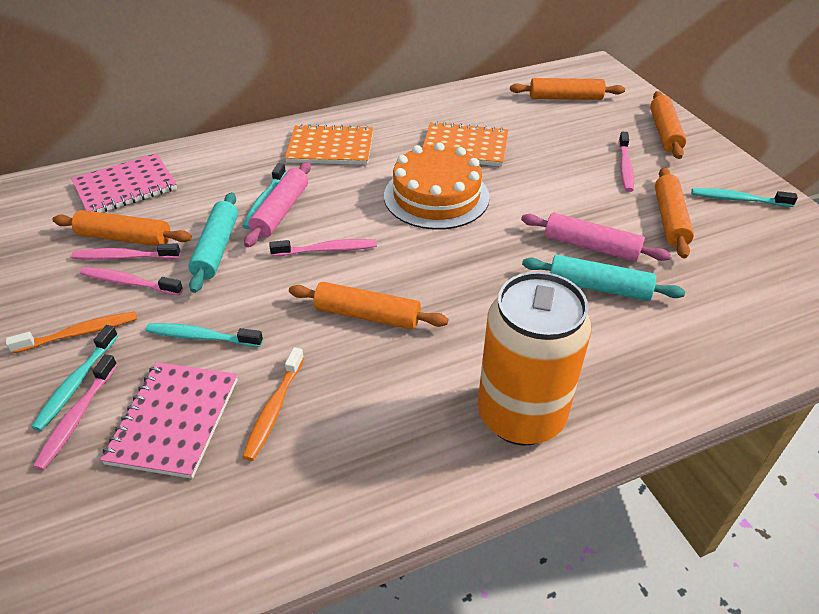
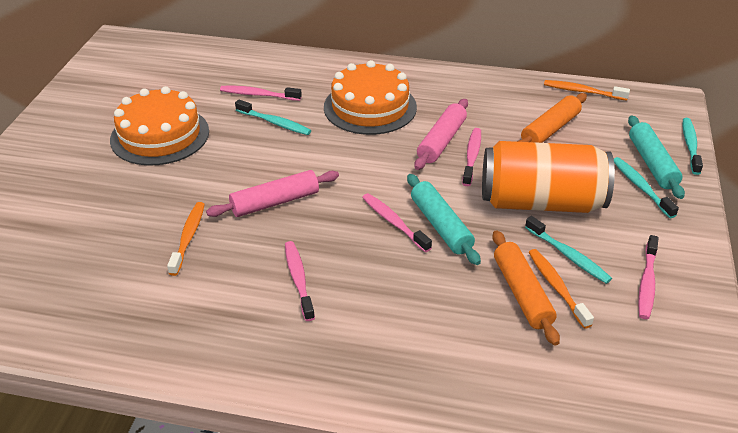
orange cake: 1 -> 2
orange notebook: 2 -> 0
orange rolling pin: 5 -> 2
orange toothbrush: 2 -> 3
pink notebook: 2 -> 0

